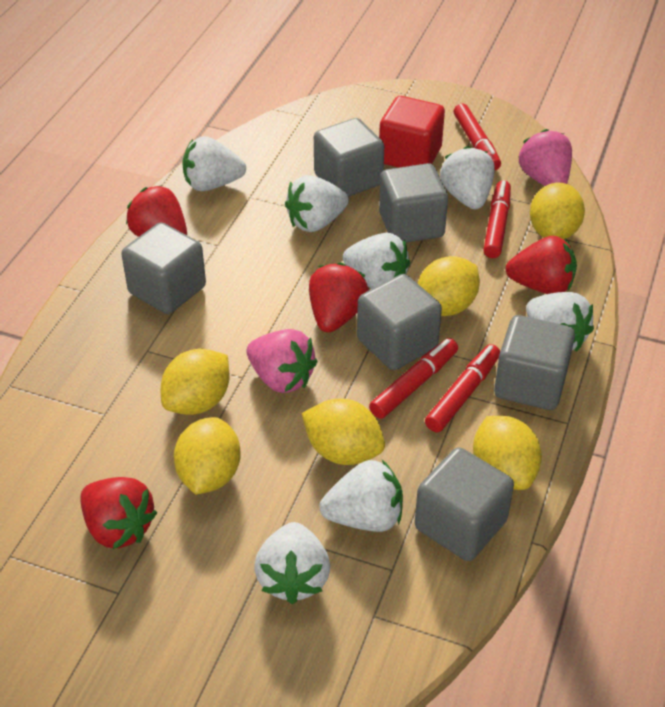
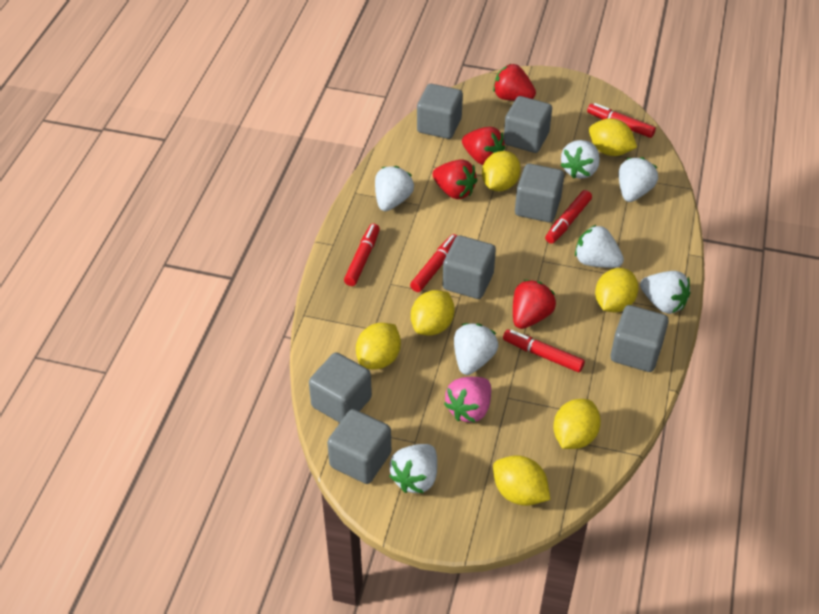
grey cube: 6 -> 7
pink strawberry: 2 -> 1
red cube: 1 -> 0
red marker: 4 -> 5
yellow lemon: 6 -> 7

